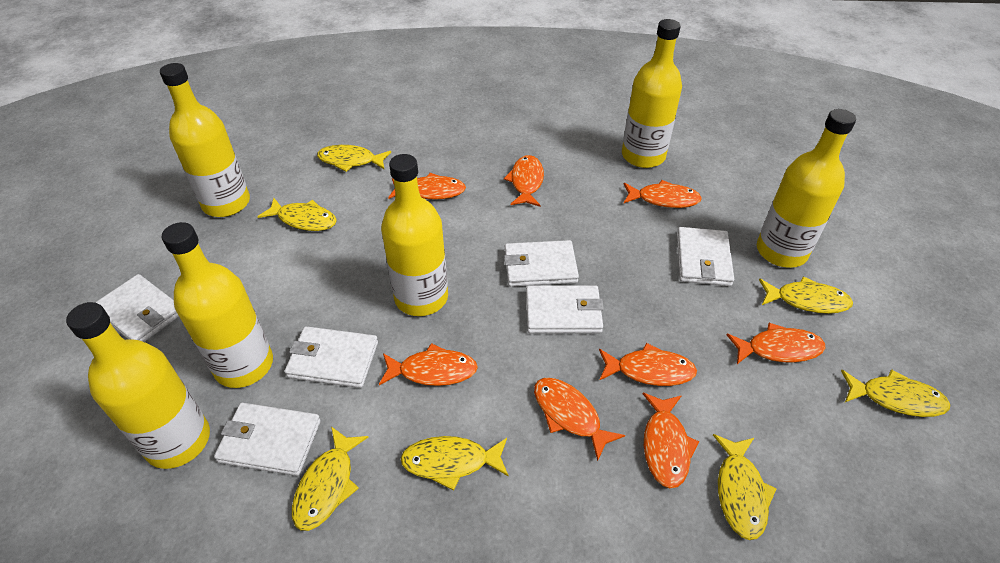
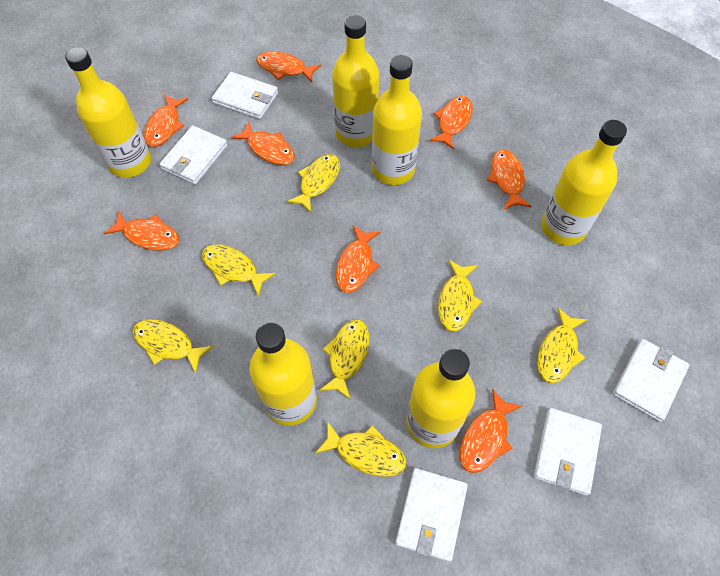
white wallet: 6 -> 5

